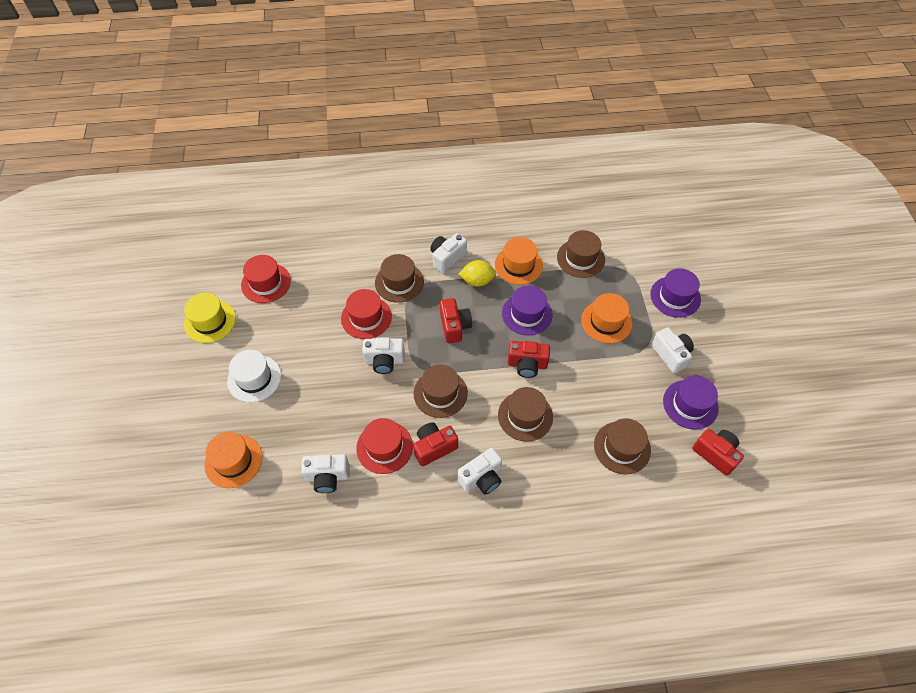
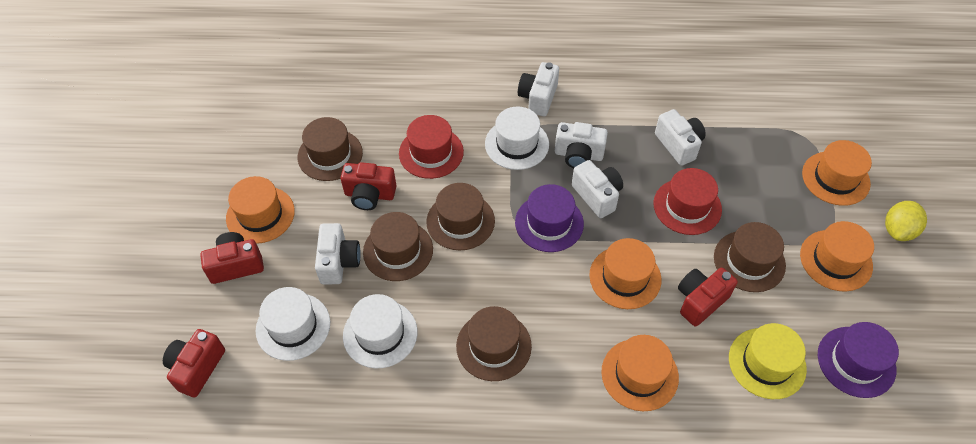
orange hat: 3 -> 5
purple hat: 3 -> 2
red hat: 3 -> 2
white hat: 1 -> 3

